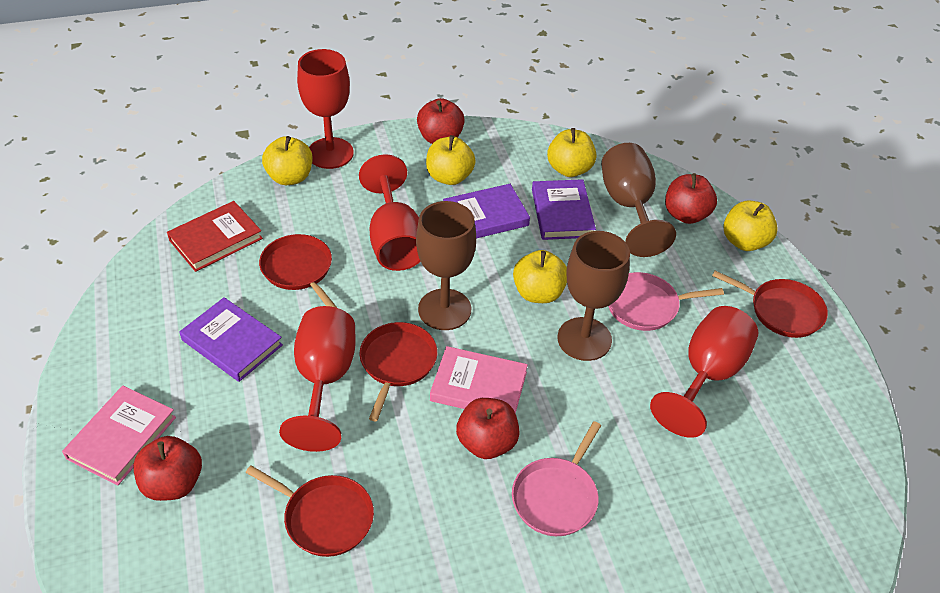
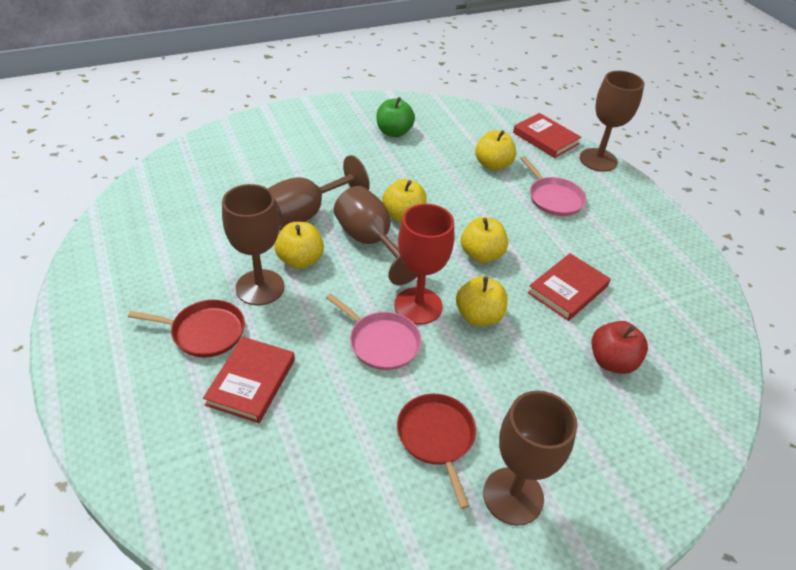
brown goblet: 3 -> 5
green apple: 0 -> 1
pink book: 2 -> 0
purple book: 3 -> 0
red apple: 4 -> 1
red book: 1 -> 3
red goblet: 4 -> 1
red pan: 4 -> 2

